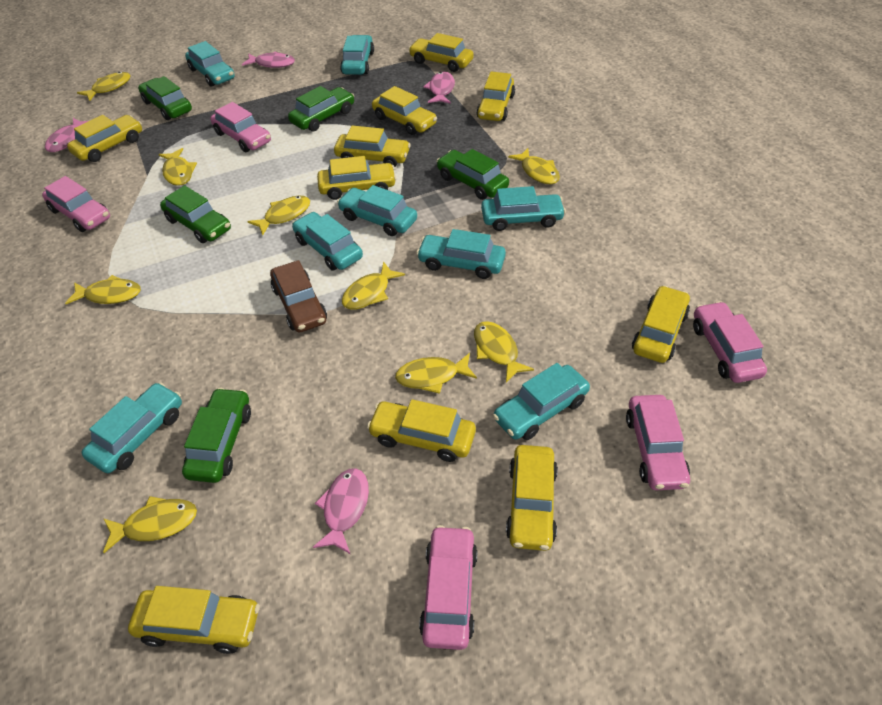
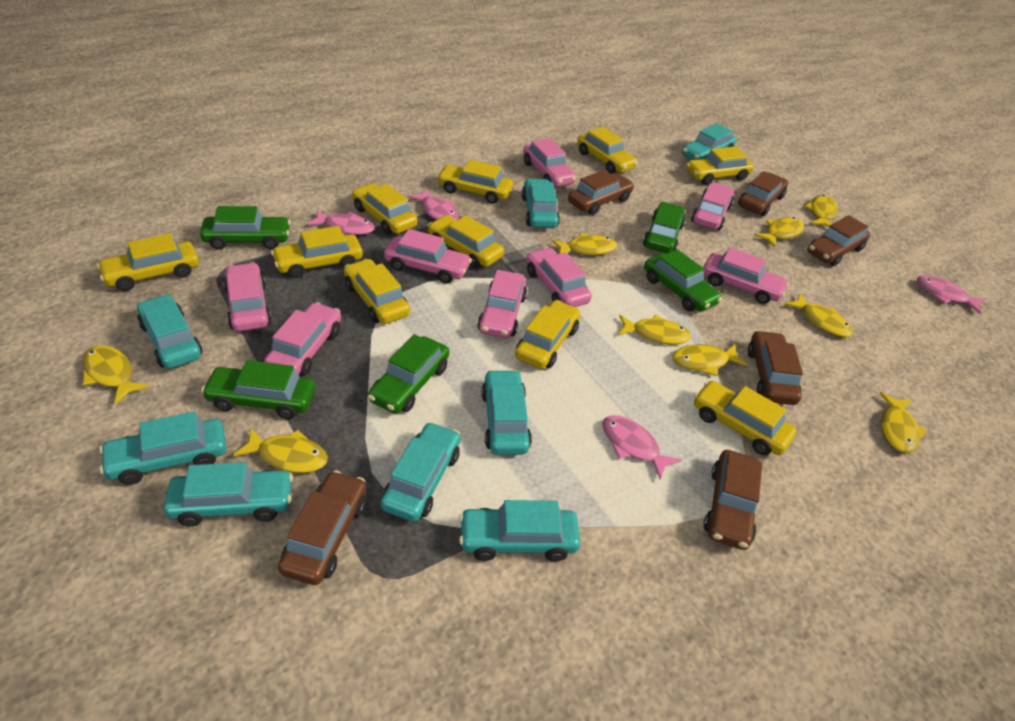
brown car: 1 -> 6
pink car: 5 -> 8

